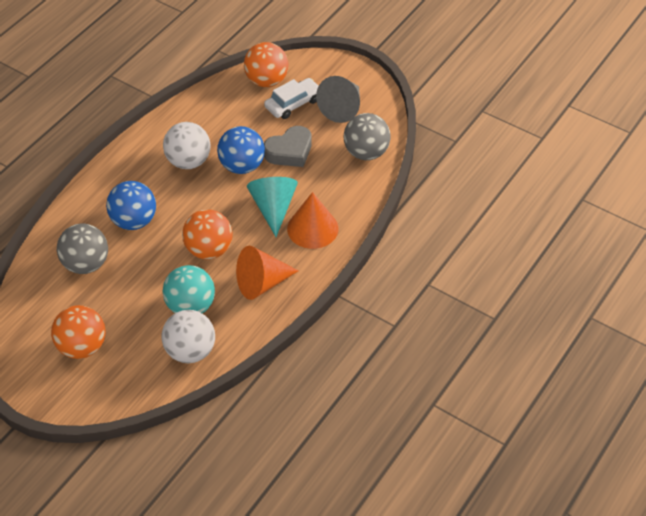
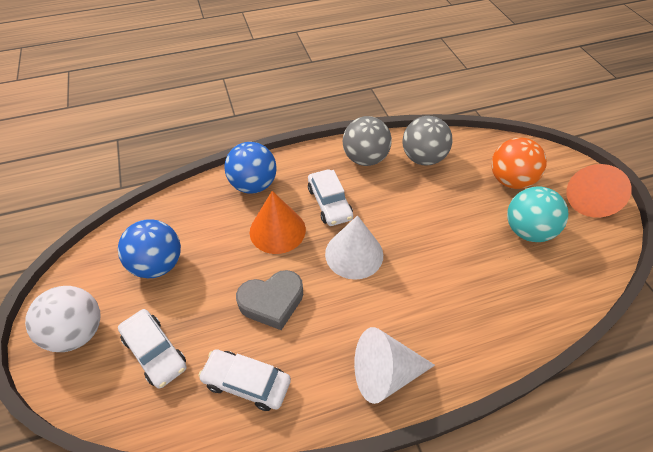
grey cone: 1 -> 0
orange ball: 3 -> 1
turquoise cone: 1 -> 0
white ball: 2 -> 1
white car: 1 -> 3
white cone: 0 -> 2

